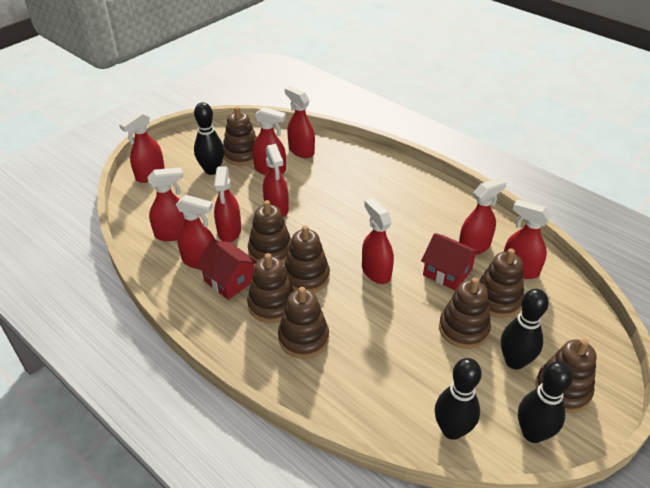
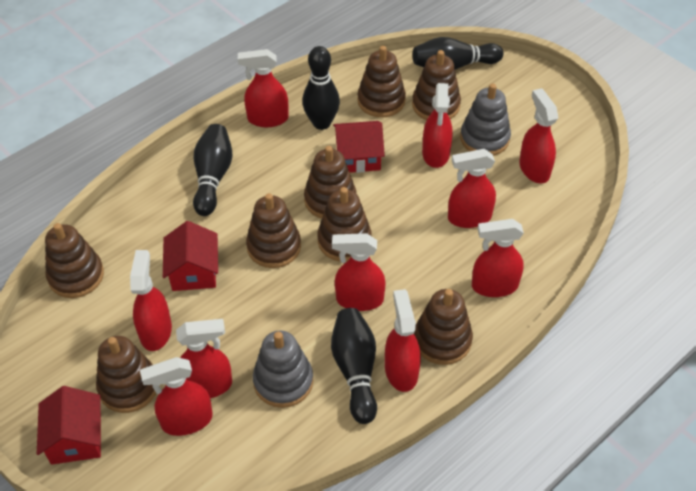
grey stacking toy: 0 -> 2
red house: 2 -> 3

